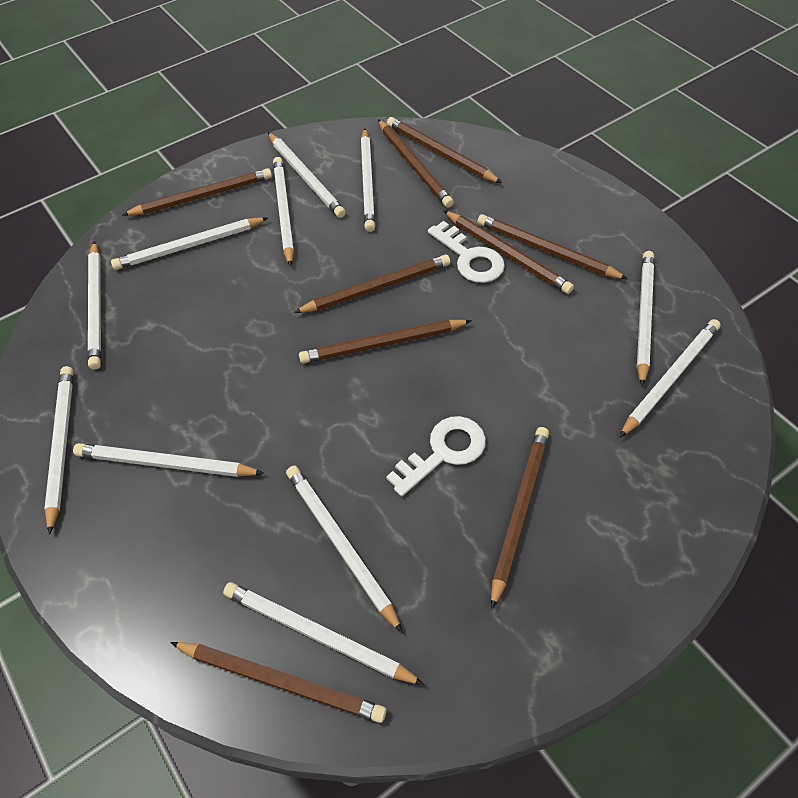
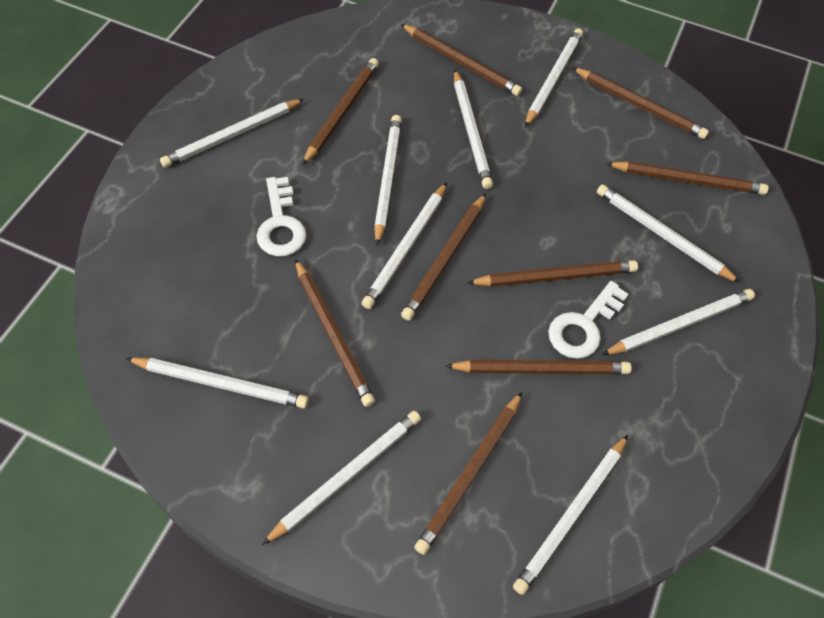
white pencil: 11 -> 10

